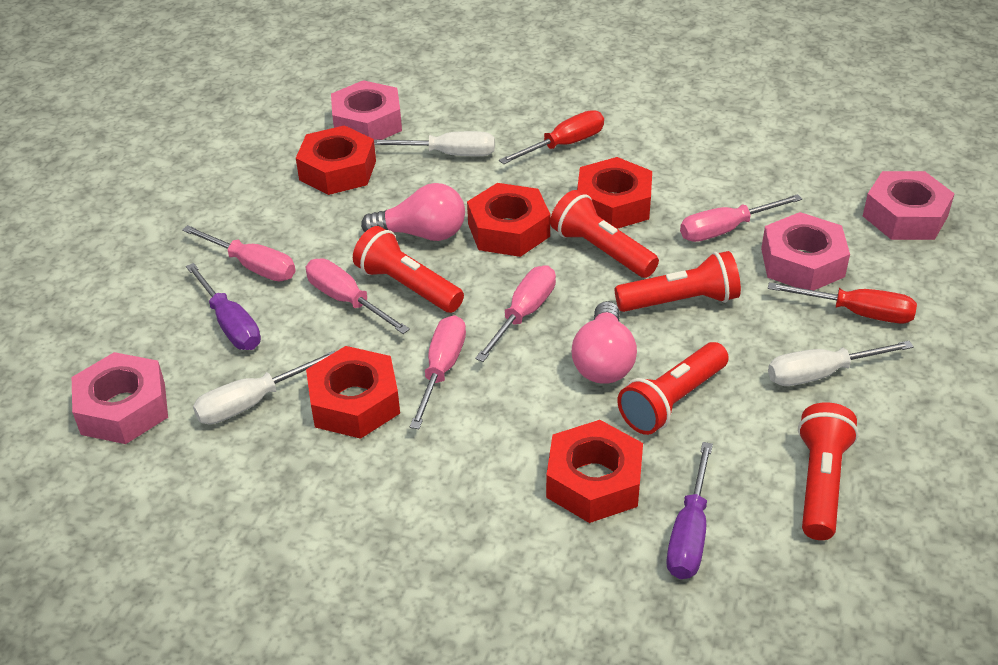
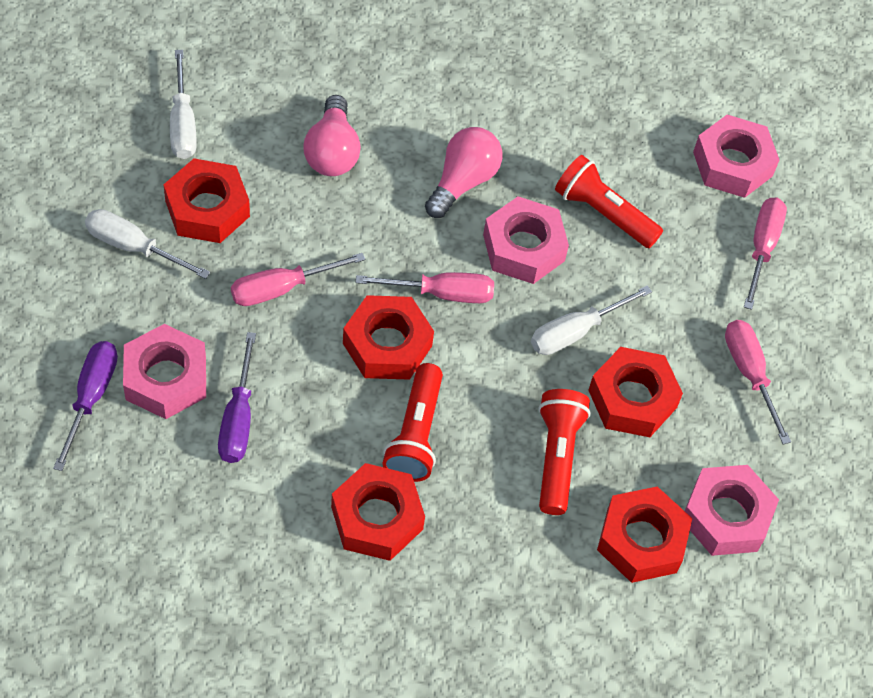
pink screwdriver: 5 -> 4
red flashlight: 5 -> 3
red screwdriver: 2 -> 0

